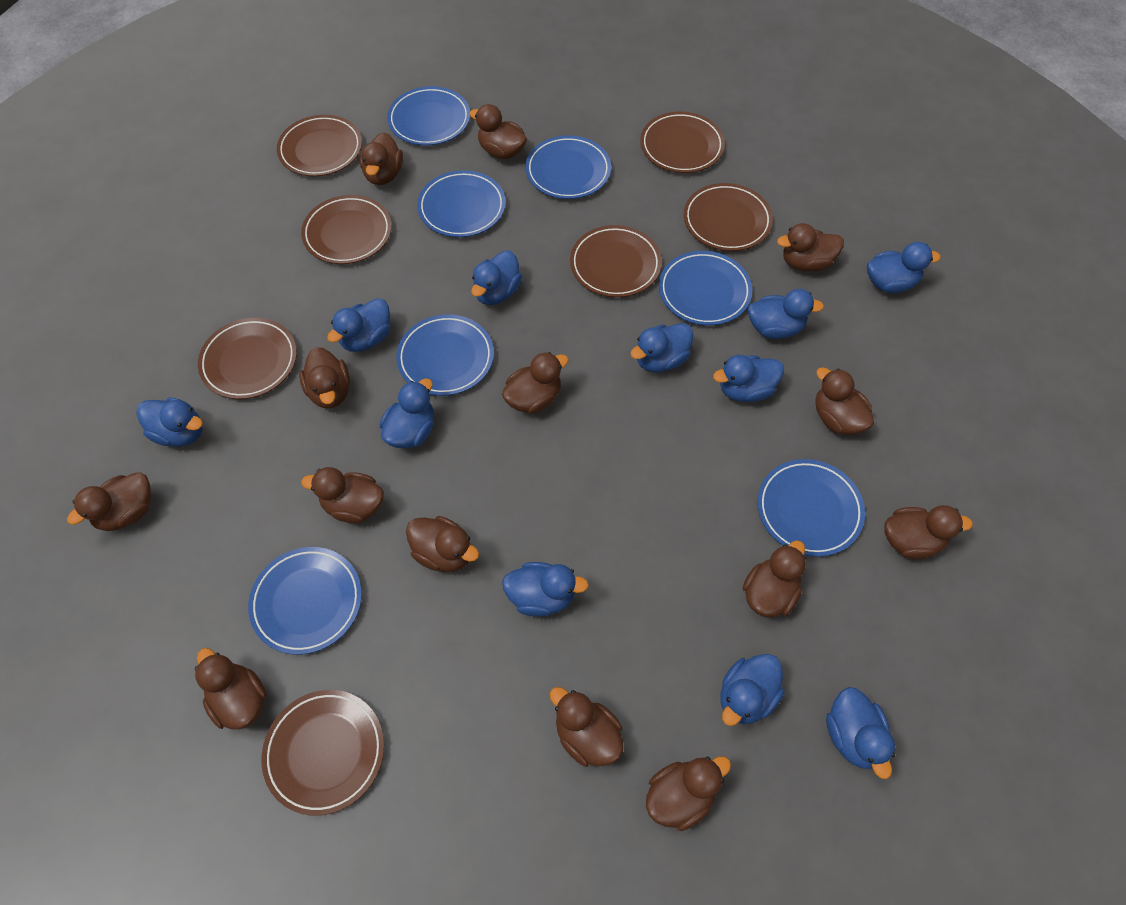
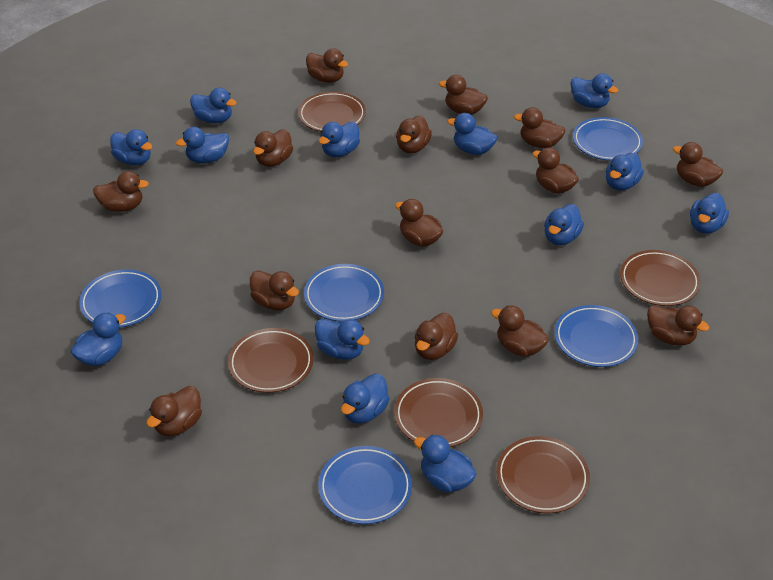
blue duck: 11 -> 13
blue plate: 7 -> 5
brown plate: 7 -> 5

